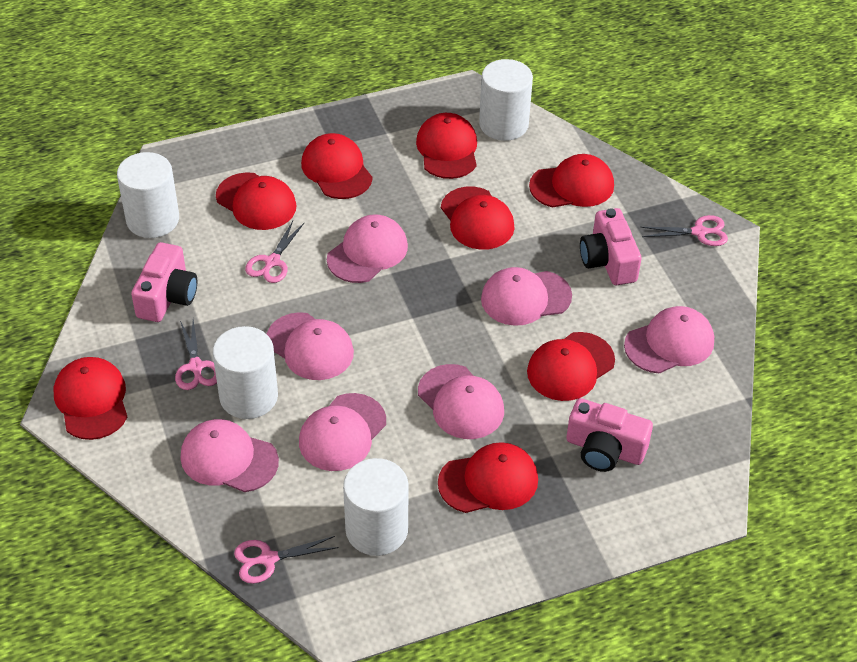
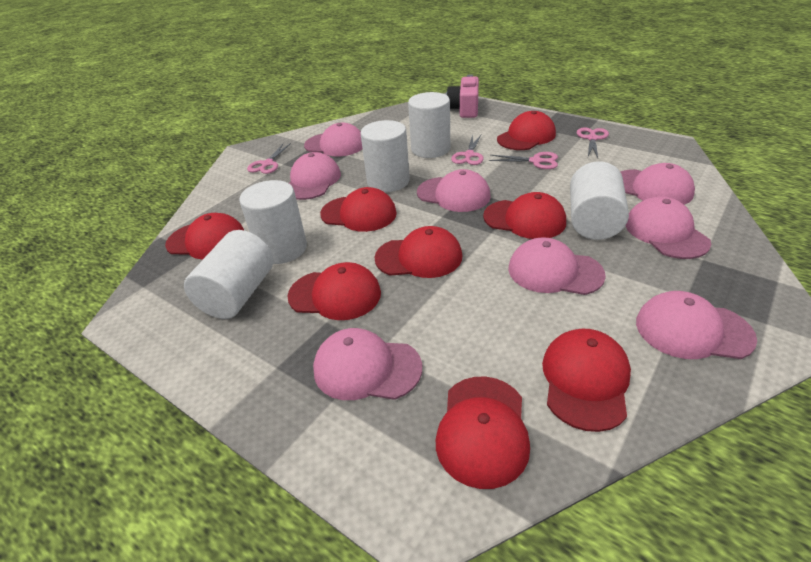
pink camera: 3 -> 1
pink cap: 7 -> 8
white cylinder: 4 -> 5

